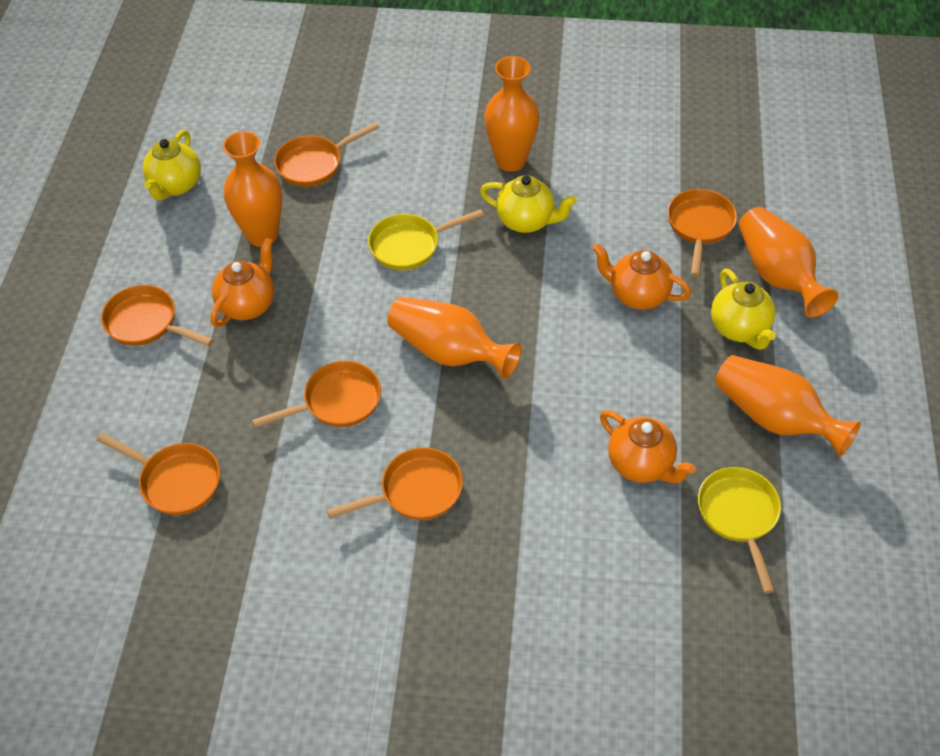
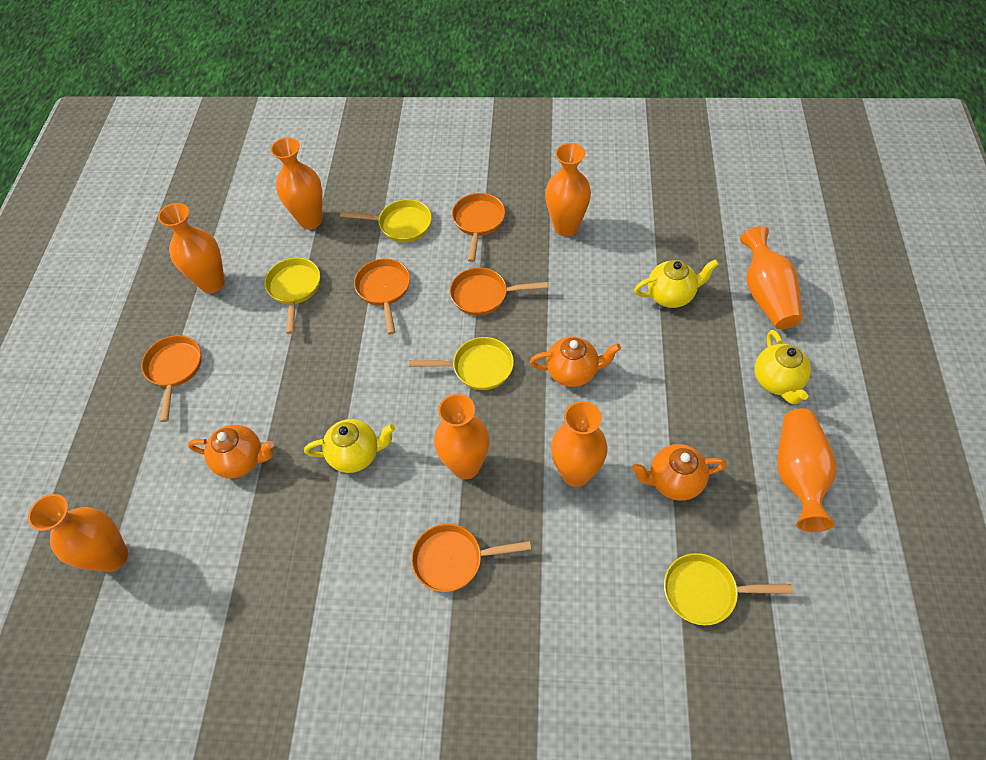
orange pan: 6 -> 5
orange vase: 5 -> 8
yellow pan: 2 -> 4

